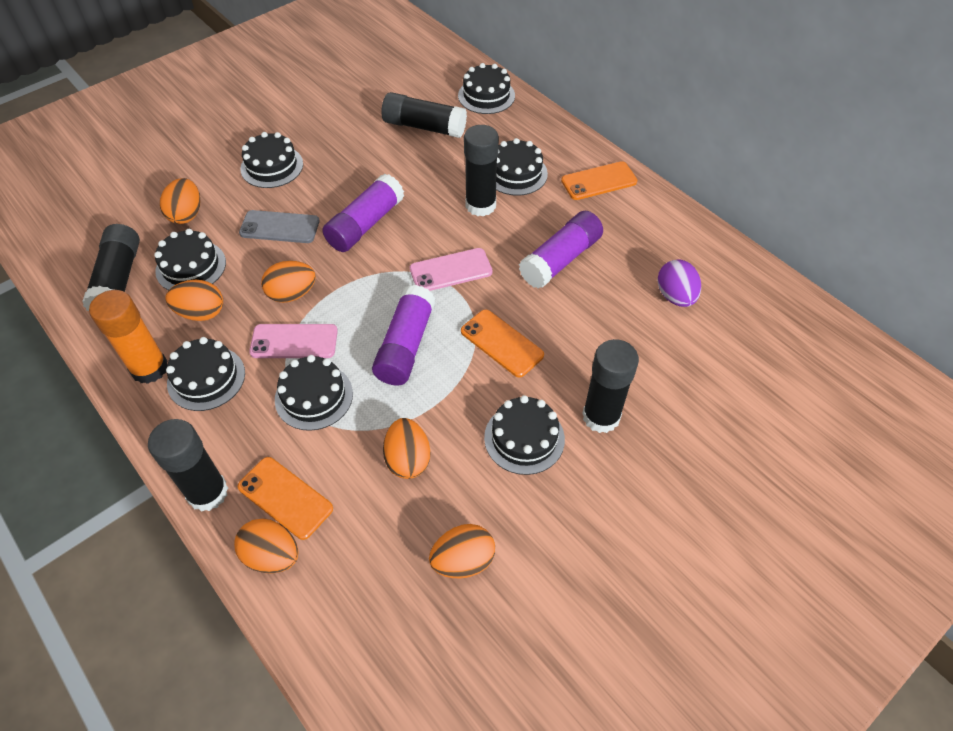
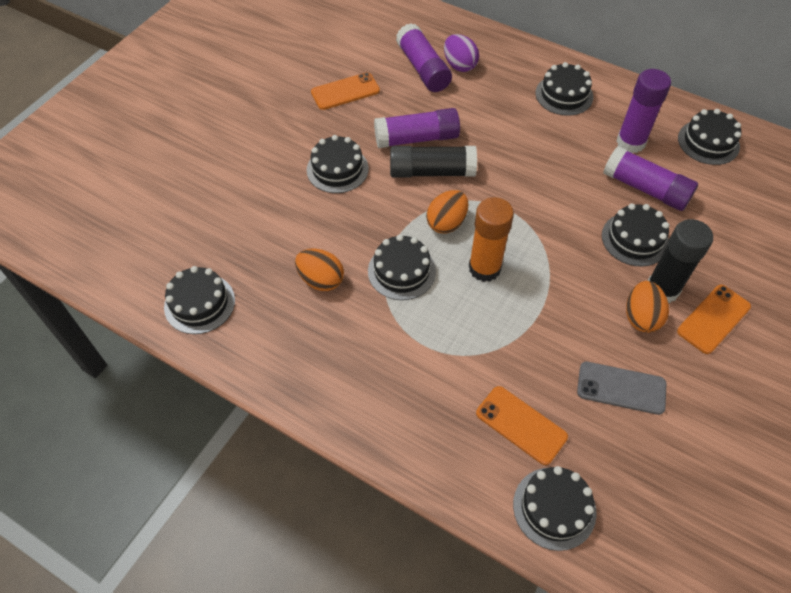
black glue stick: 5 -> 2
orange egg: 6 -> 3
pink phone: 2 -> 0
purple glue stick: 3 -> 4

